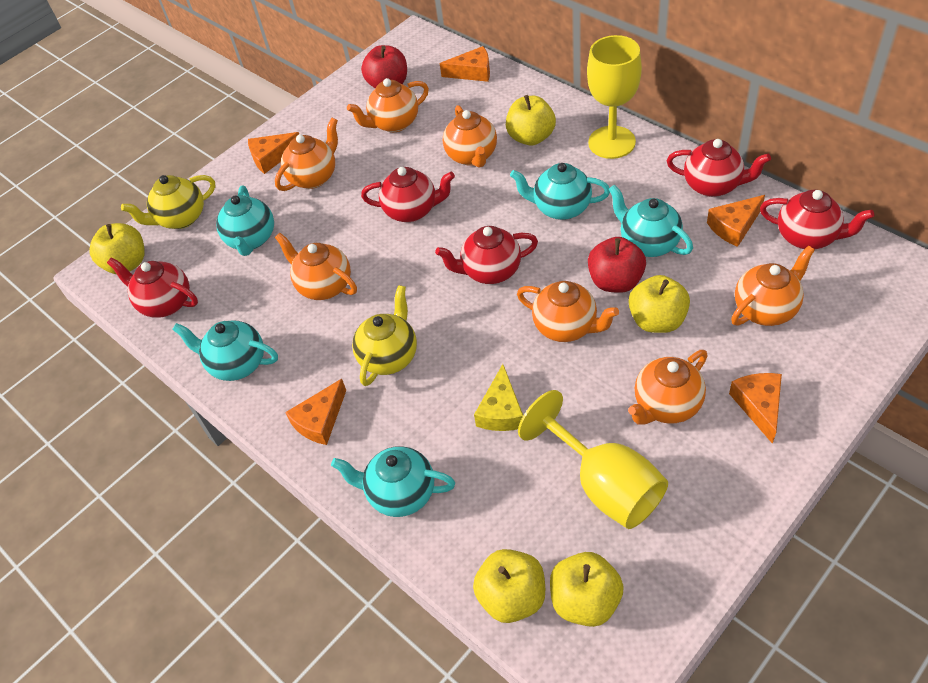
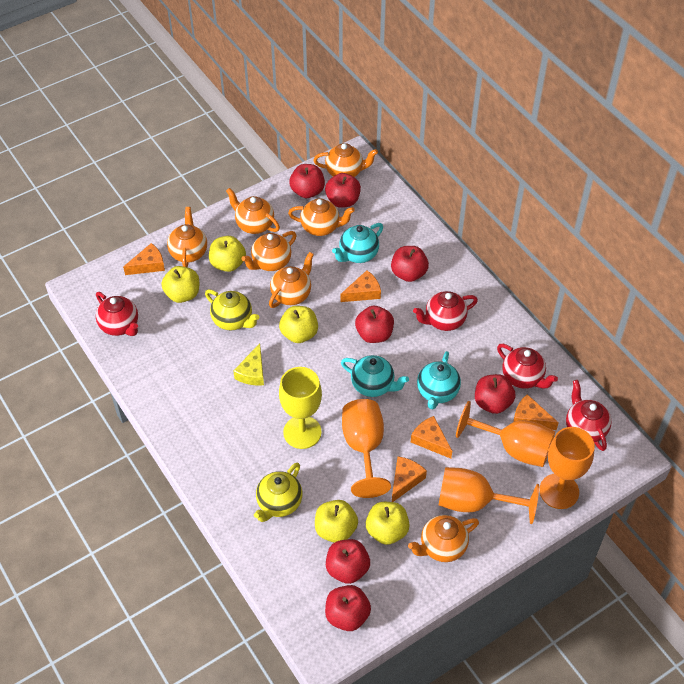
orange goblet: 0 -> 4
red apple: 2 -> 7
red teapot: 5 -> 4
turquoise teapot: 5 -> 3
yellow goblet: 2 -> 1

